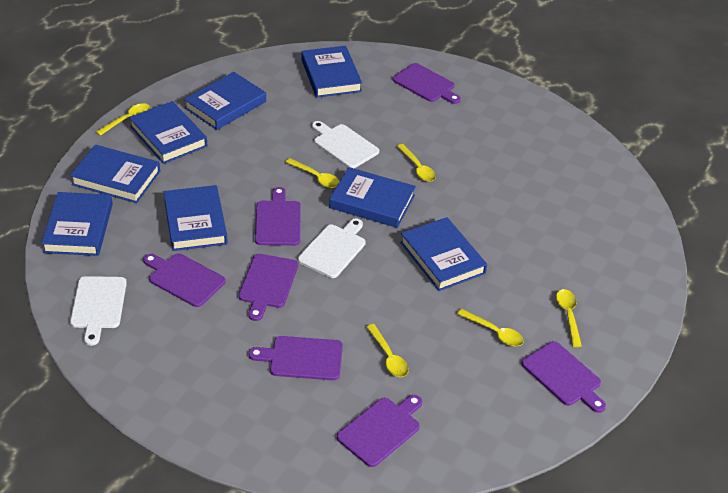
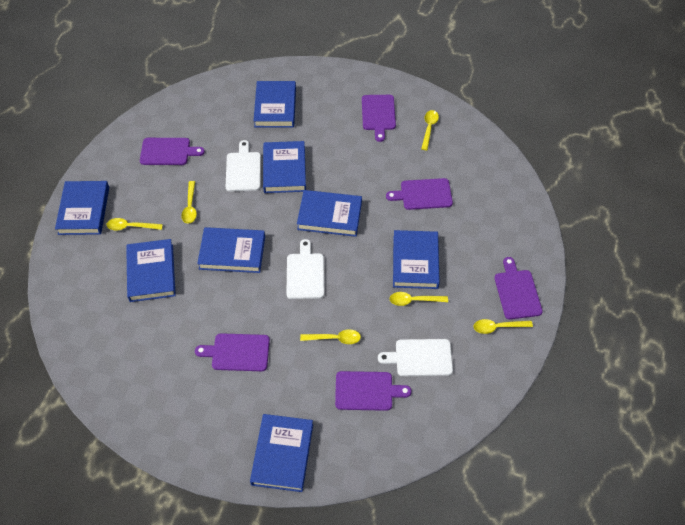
purple cutting board: 7 -> 6

